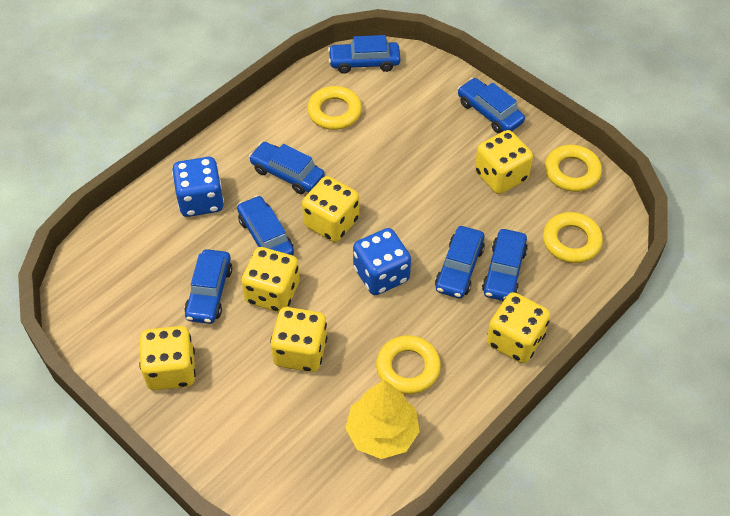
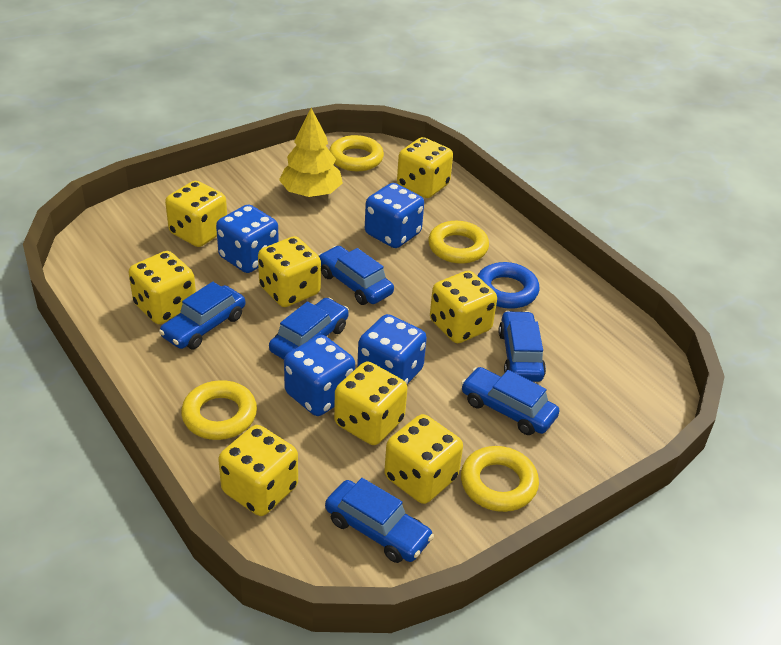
blue car: 7 -> 6
blue dice: 2 -> 4
blue ring: 0 -> 1
yellow dice: 6 -> 8

